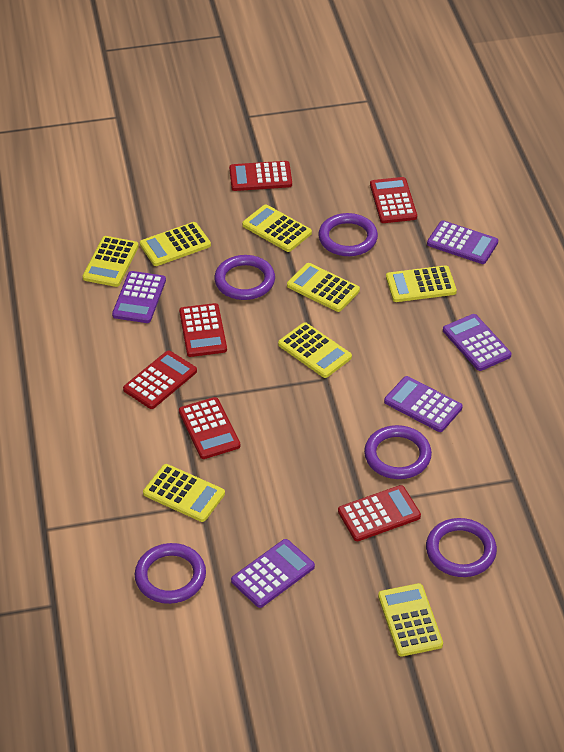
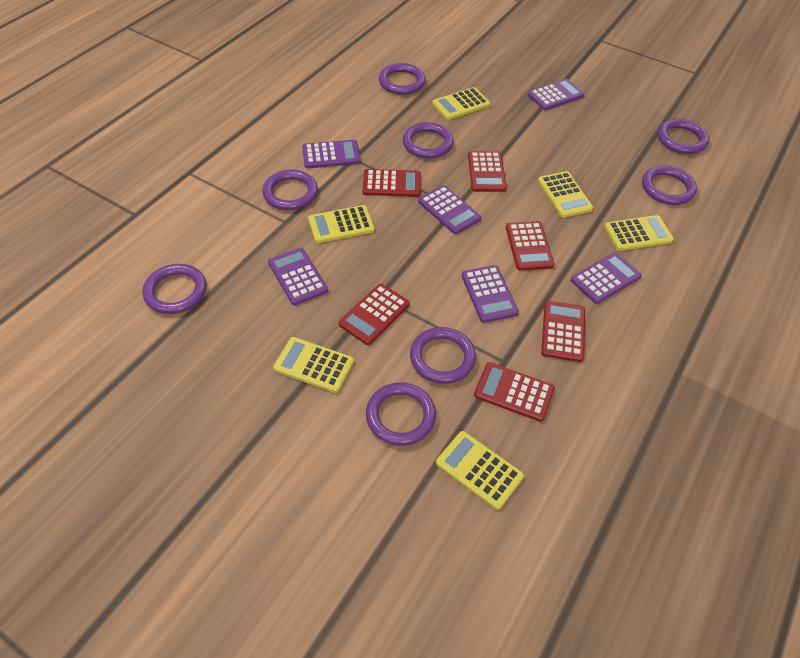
purple calculator: 5 -> 6
purple ring: 5 -> 8
yellow calculator: 8 -> 6

